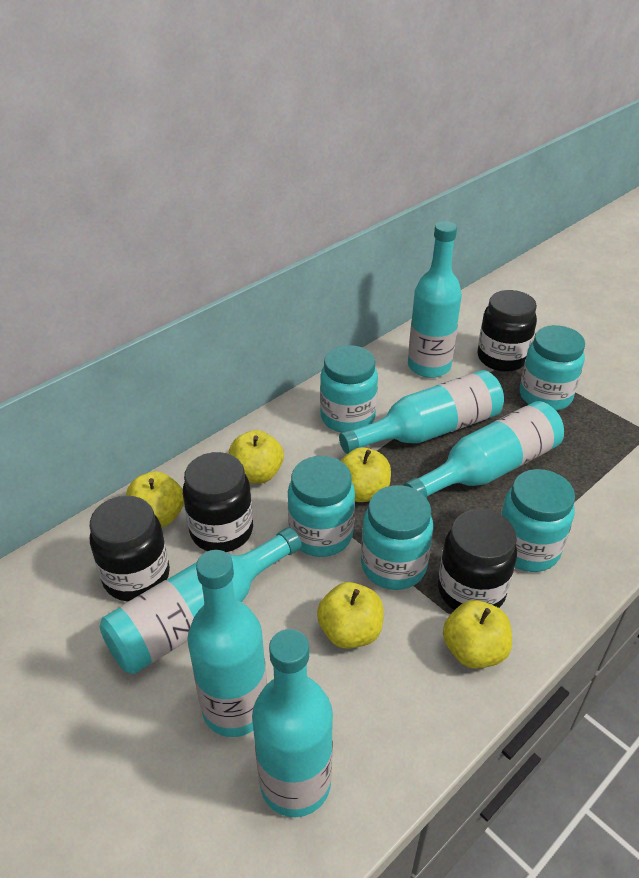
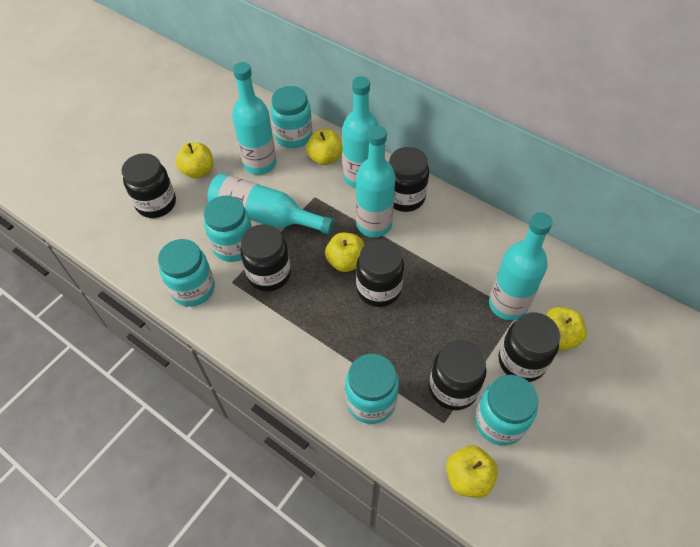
black jar: 4 -> 6
turquoise bottle: 6 -> 5

